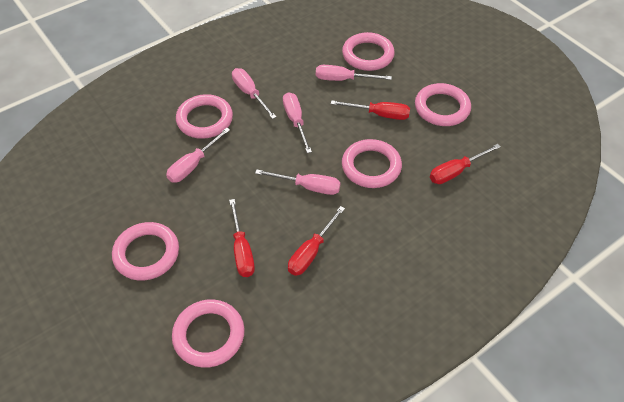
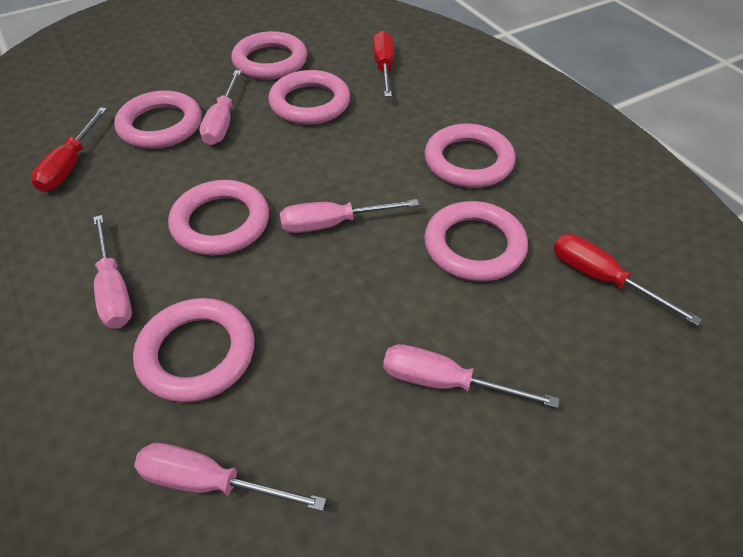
pink ring: 6 -> 7
red screwdriver: 4 -> 3

